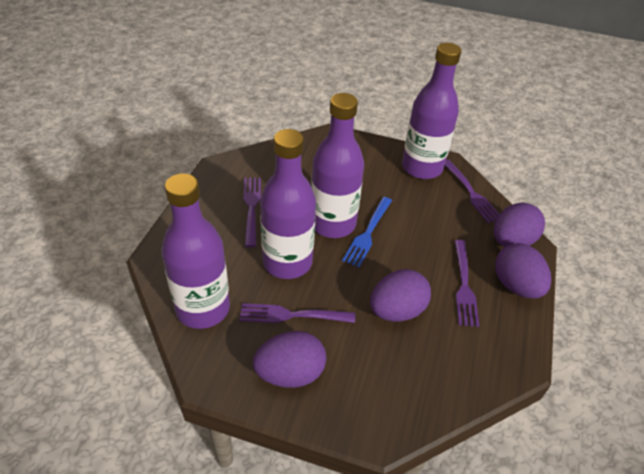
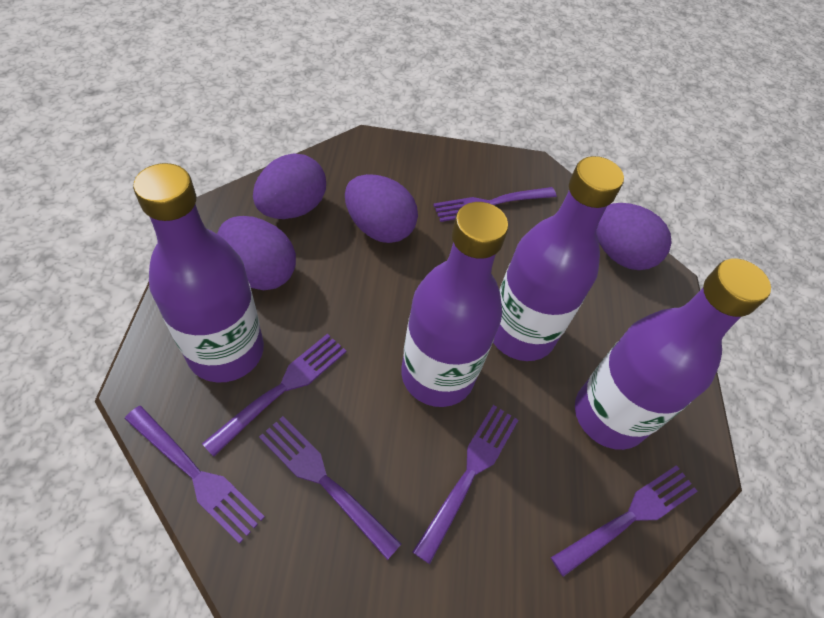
blue fork: 1 -> 0
purple fork: 4 -> 6

